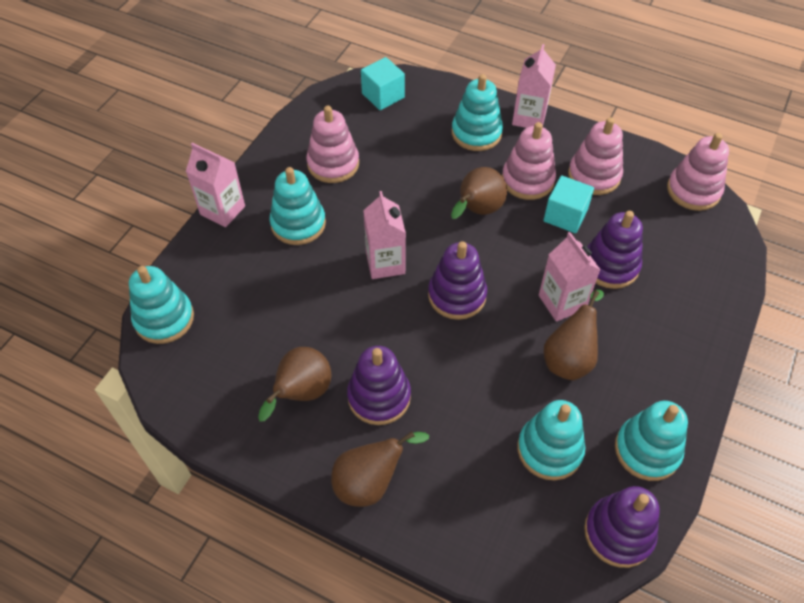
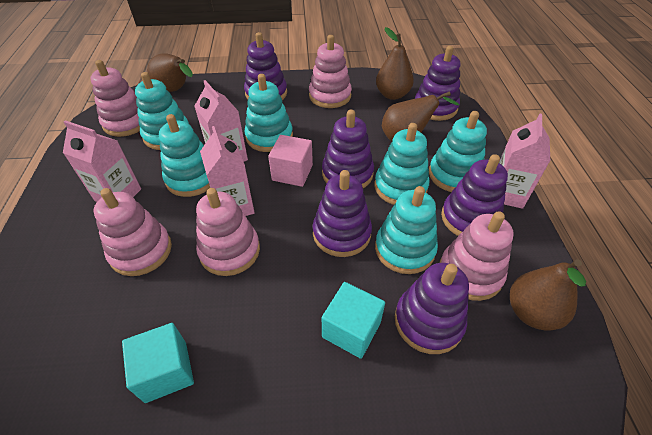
pink cube: 0 -> 1
pink stacking toy: 4 -> 5
purple stacking toy: 4 -> 6
turquoise stacking toy: 5 -> 6

